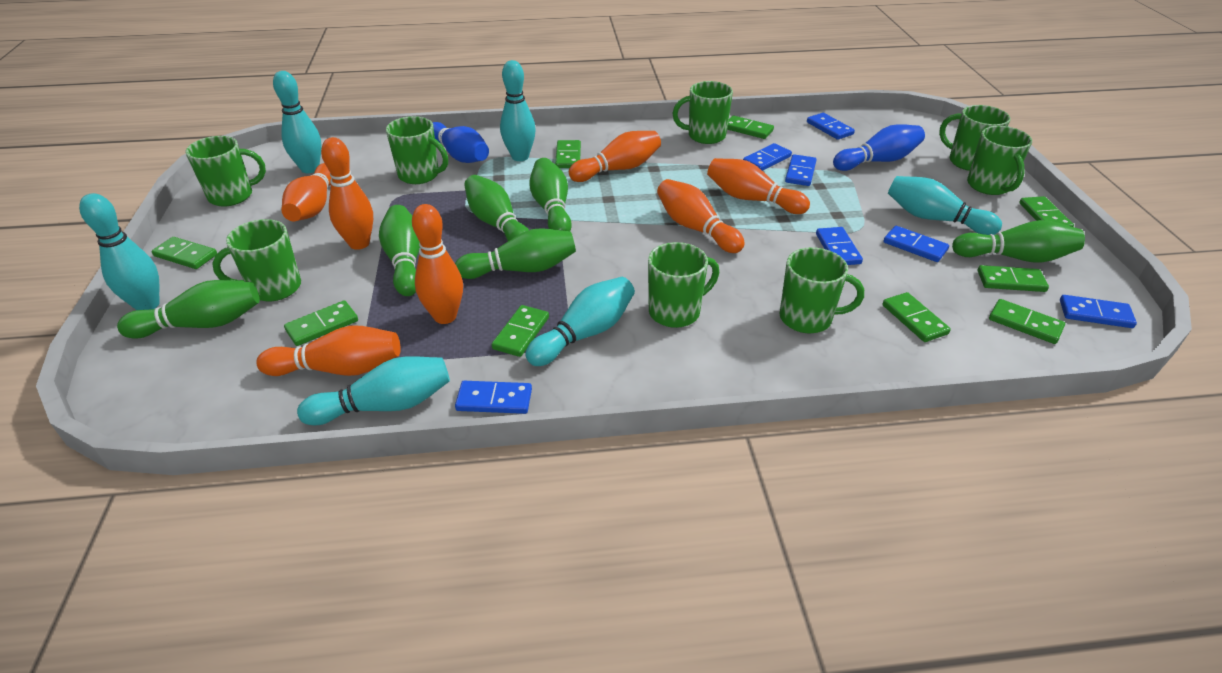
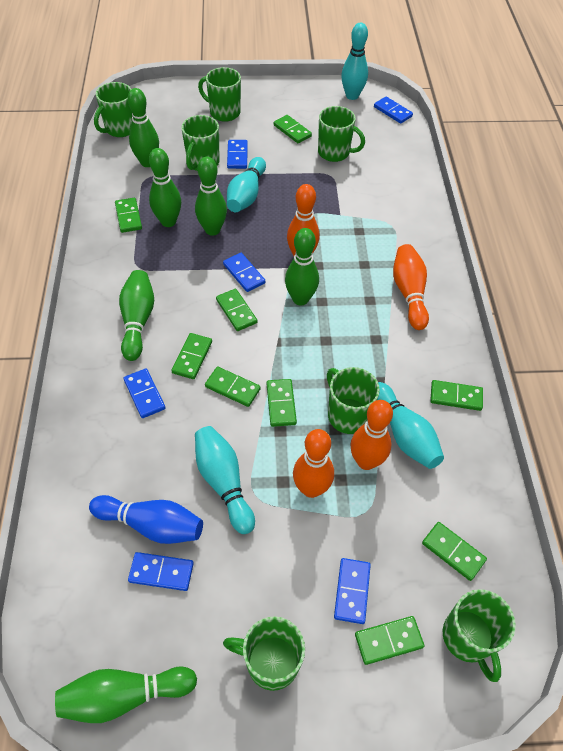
blue bowling pin: 2 -> 1
blue domino: 7 -> 6
green mug: 8 -> 7
orange bowling pin: 7 -> 4
turquoise bowling pin: 6 -> 4

